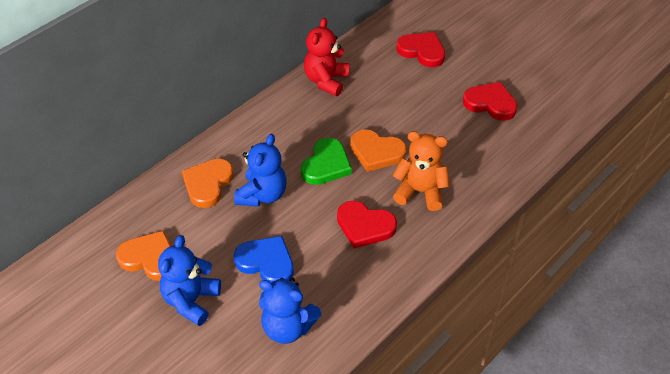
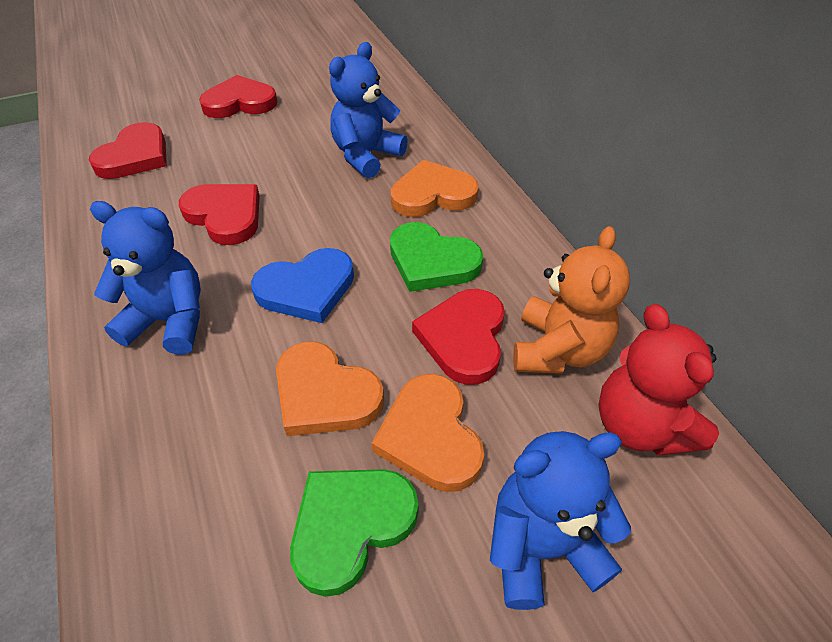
green heart: 1 -> 2
red heart: 3 -> 4

